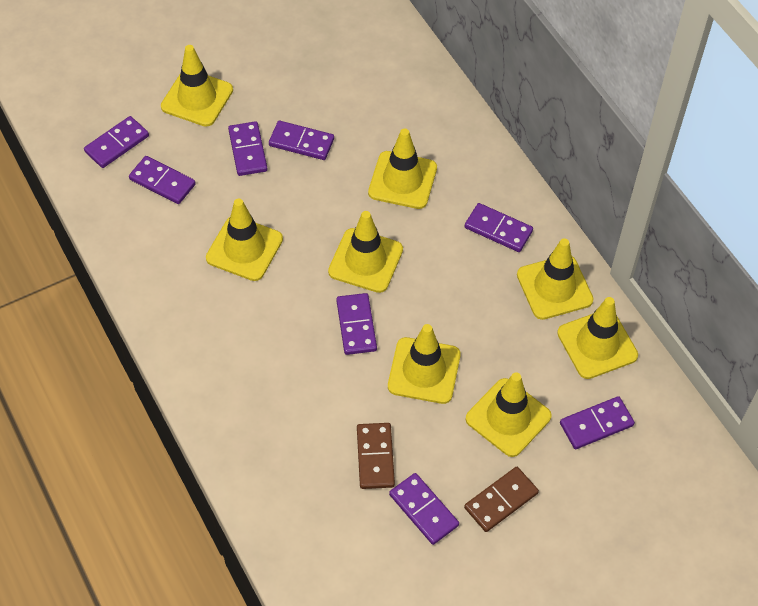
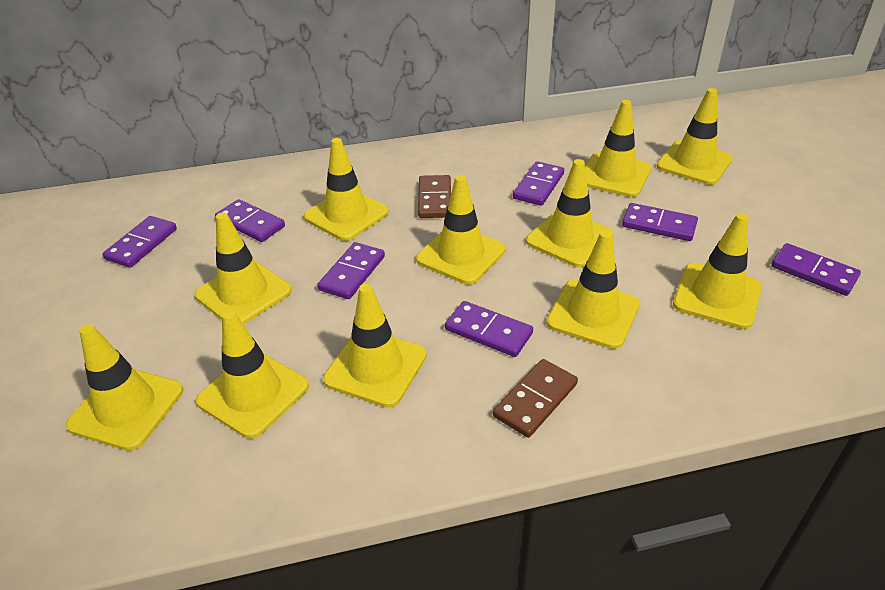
purple domino: 8 -> 7
yellow traffic cone: 8 -> 11

